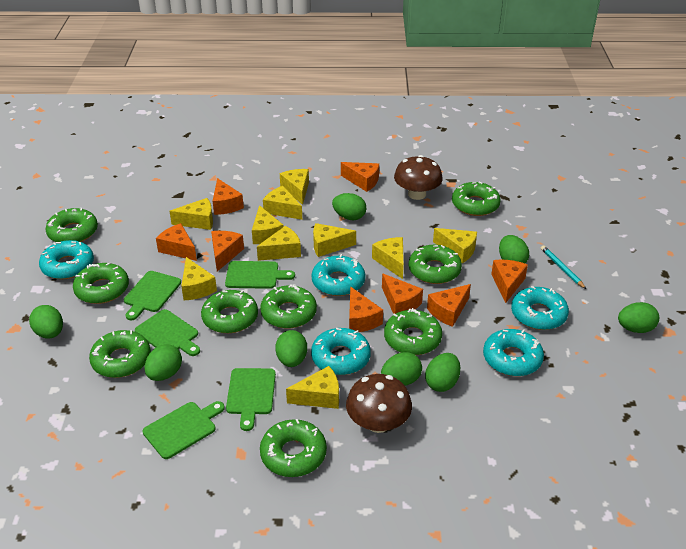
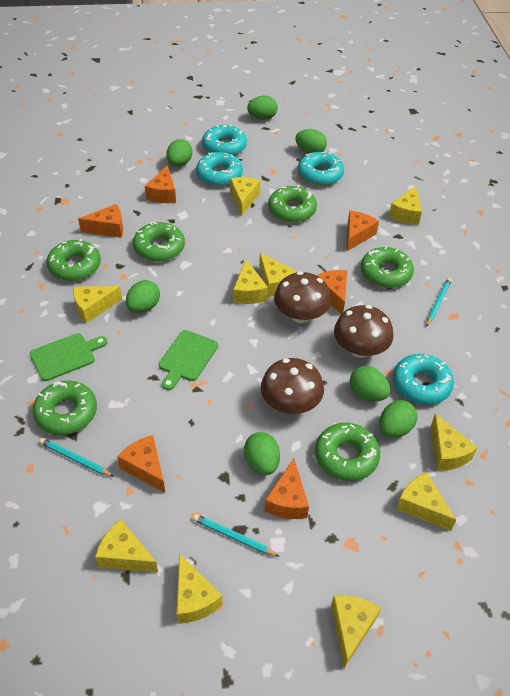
brown mushroom: 2 -> 3
green cutting board: 5 -> 2
green donut: 9 -> 6
green egg: 8 -> 7
orange cheese: 8 -> 6
turquoise donut: 5 -> 4
turquoise pencil: 1 -> 3

